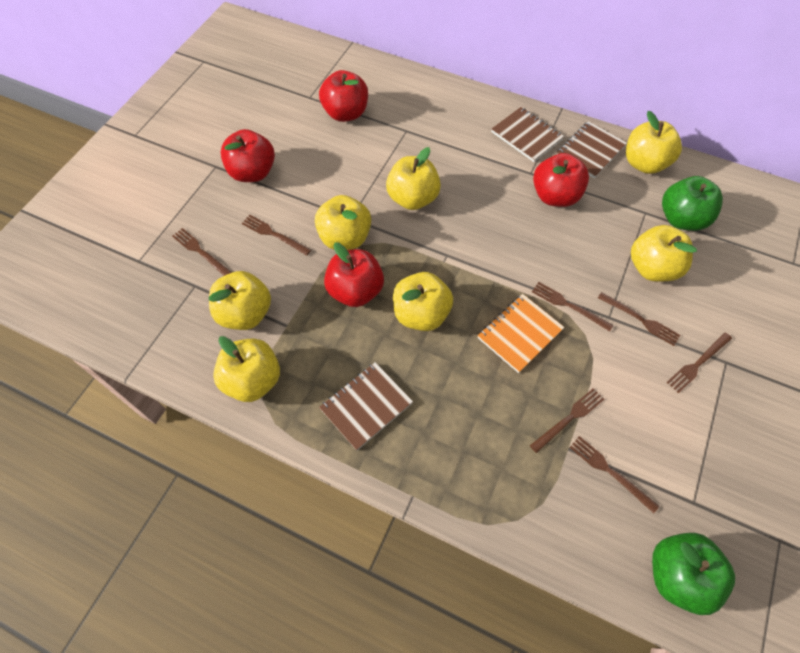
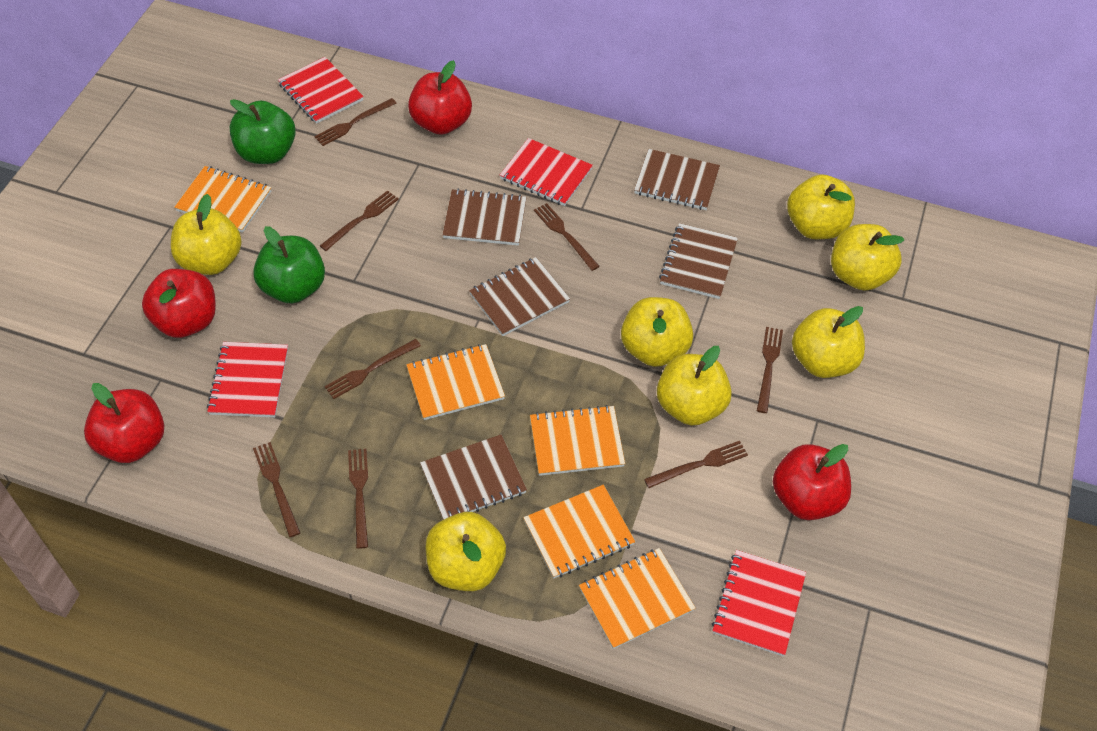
brown fork: 7 -> 8
brown notebook: 3 -> 5
orange notebook: 1 -> 5
red notebook: 0 -> 4

